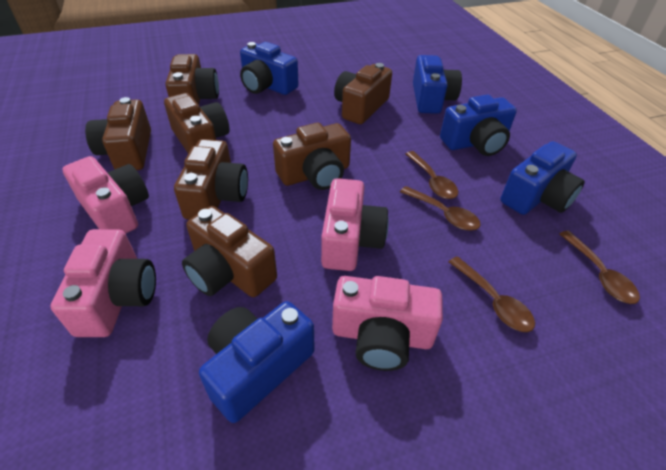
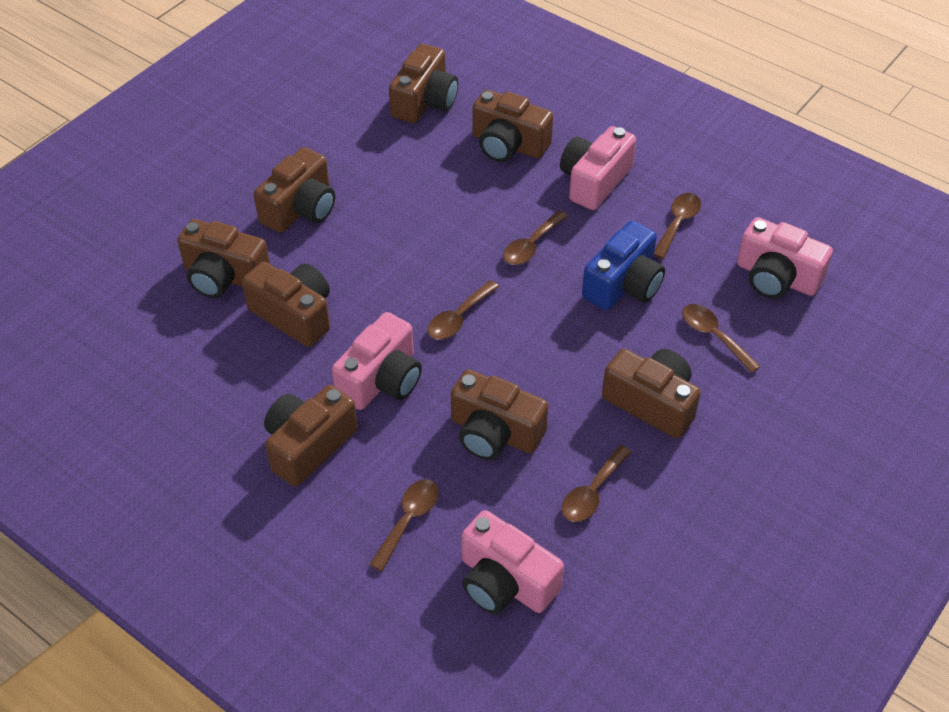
blue camera: 5 -> 1
brown camera: 7 -> 8
brown spoon: 4 -> 6

